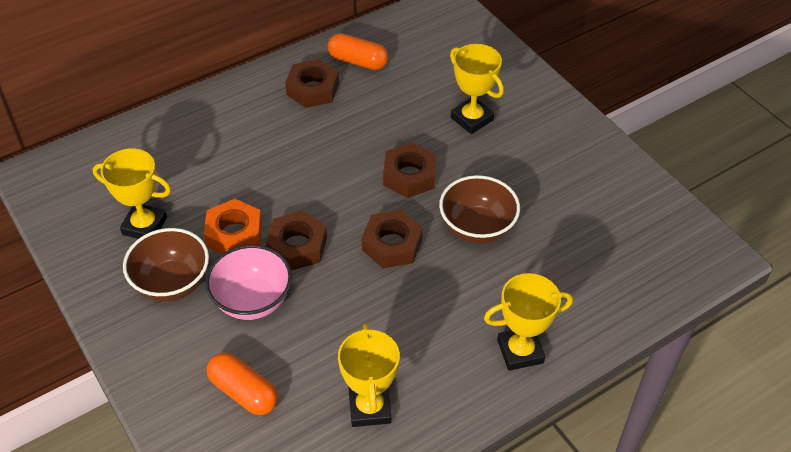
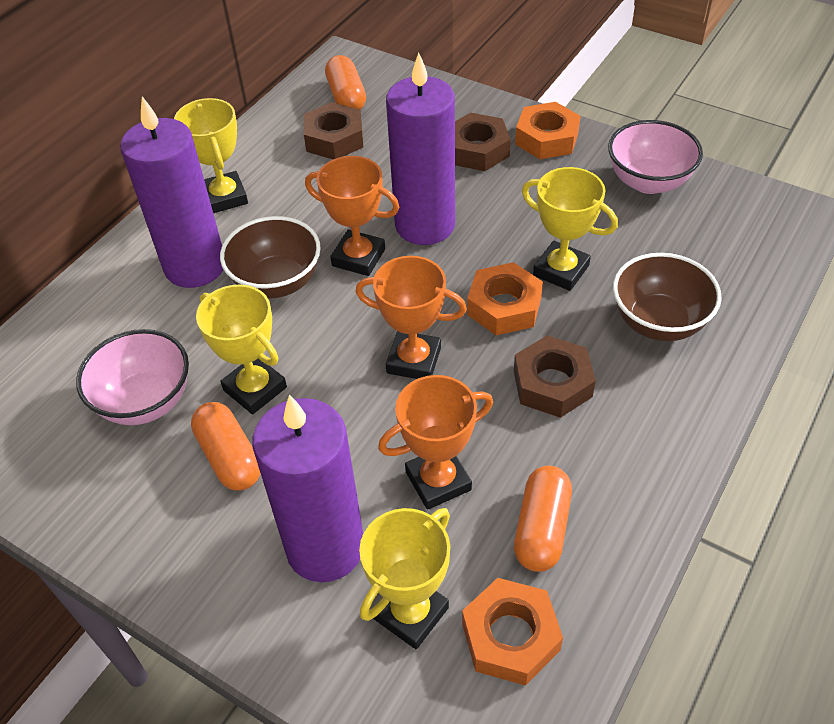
brown nut: 4 -> 3
orange capsule: 2 -> 3
orange nut: 1 -> 3
orange trophy: 0 -> 3
pink bowl: 1 -> 2
purple candle: 0 -> 3

